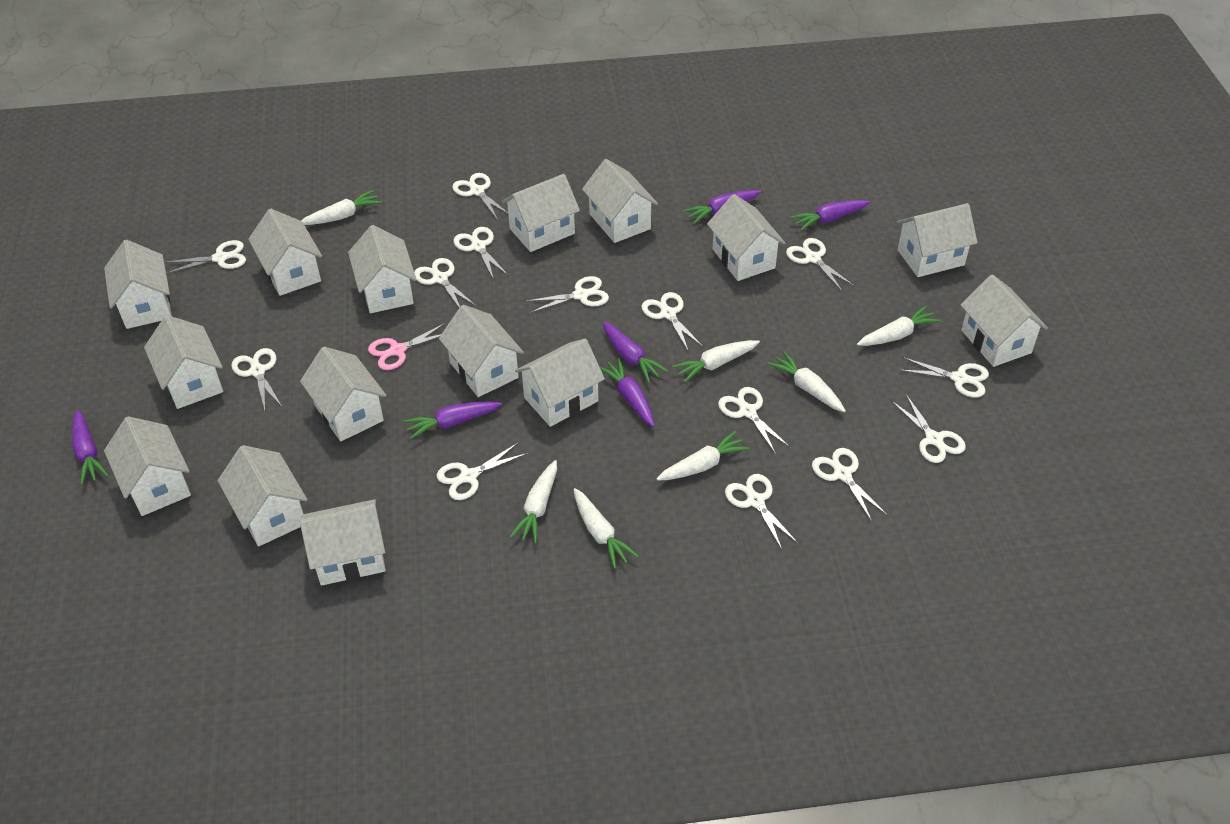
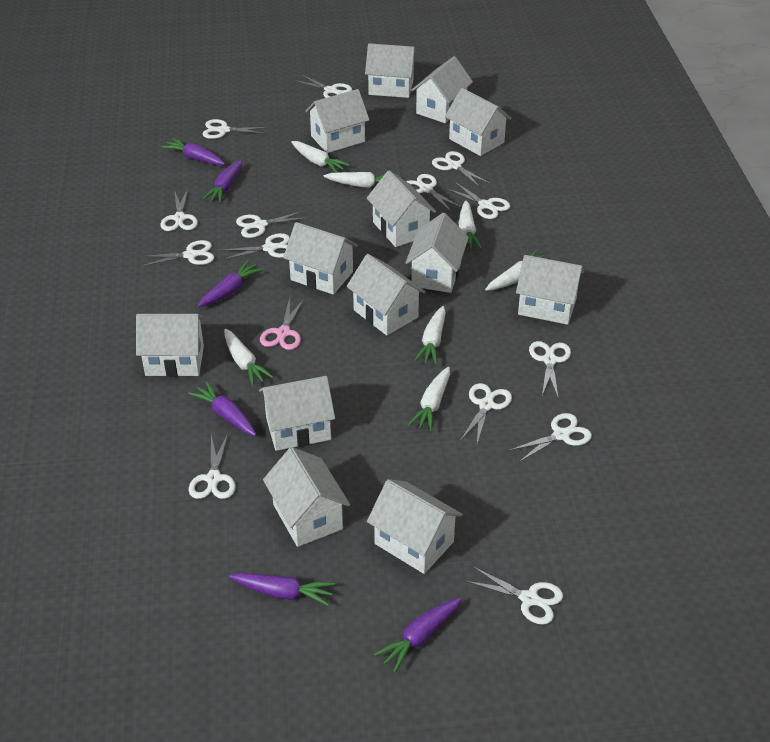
white house: 15 -> 13

